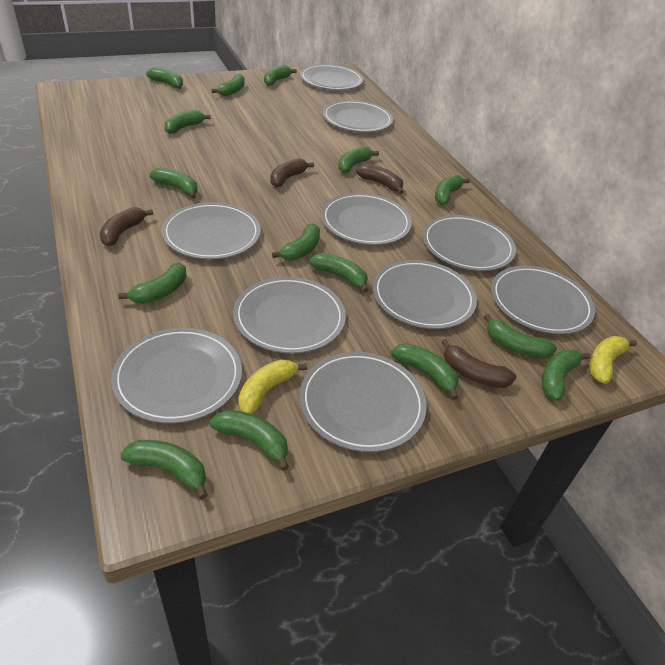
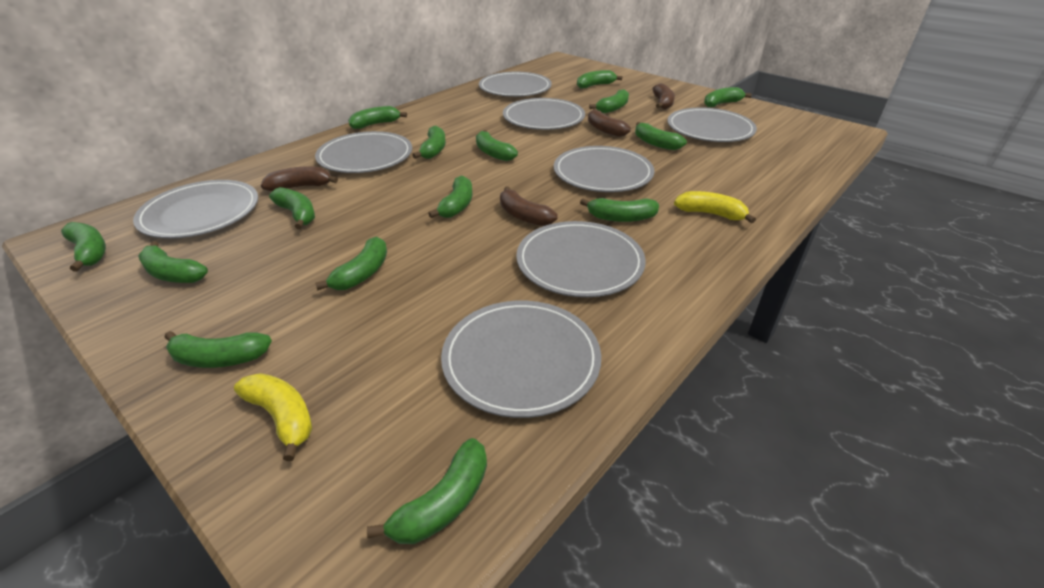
grey plate: 10 -> 8

